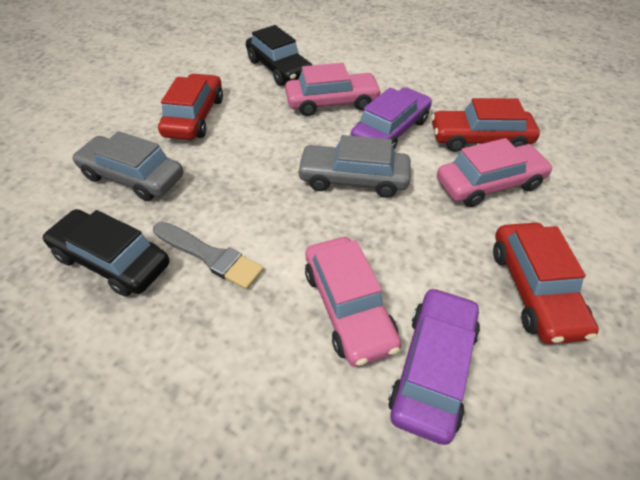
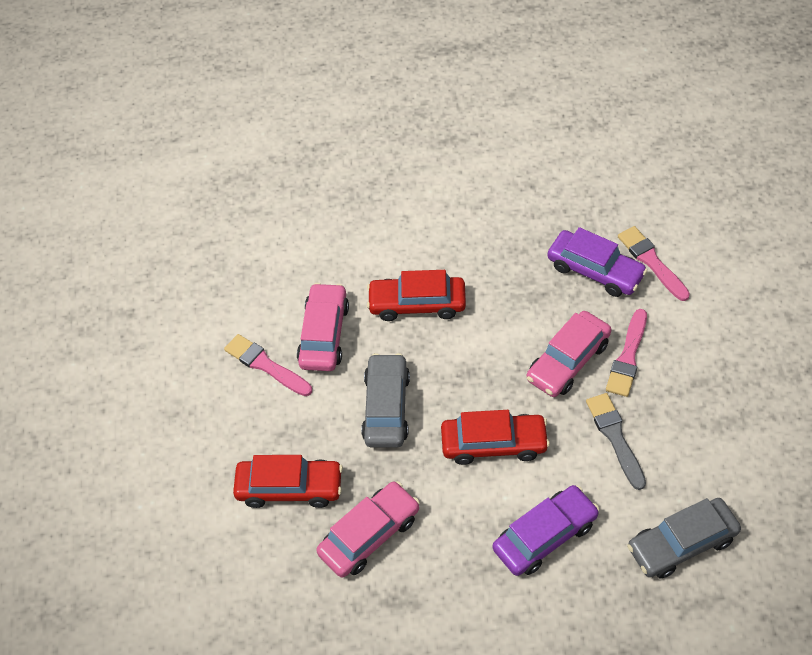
black car: 2 -> 0
pink brush: 0 -> 3

